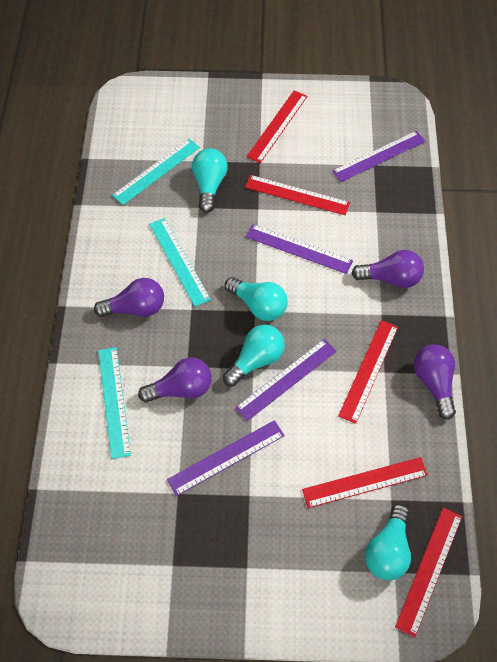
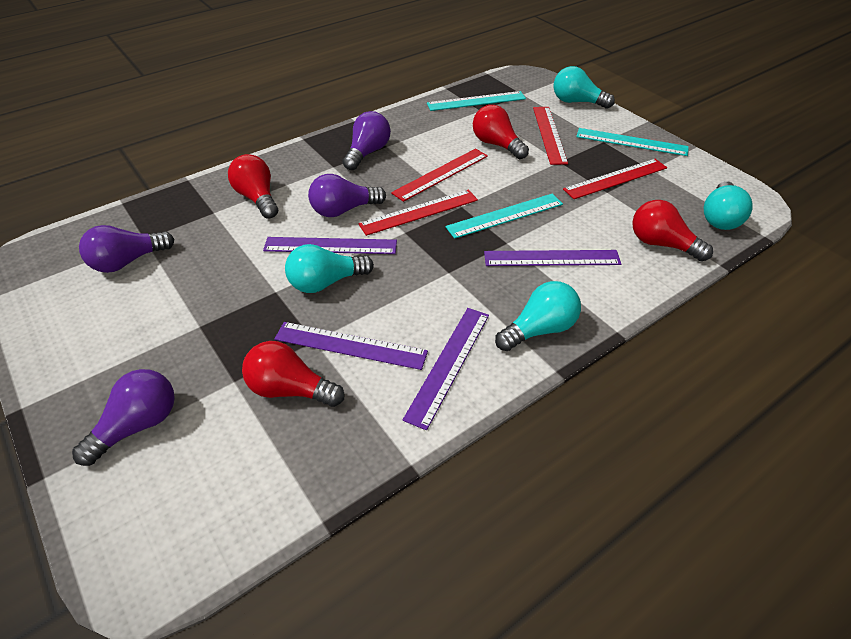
red light bulb: 0 -> 4
red ruler: 5 -> 4

